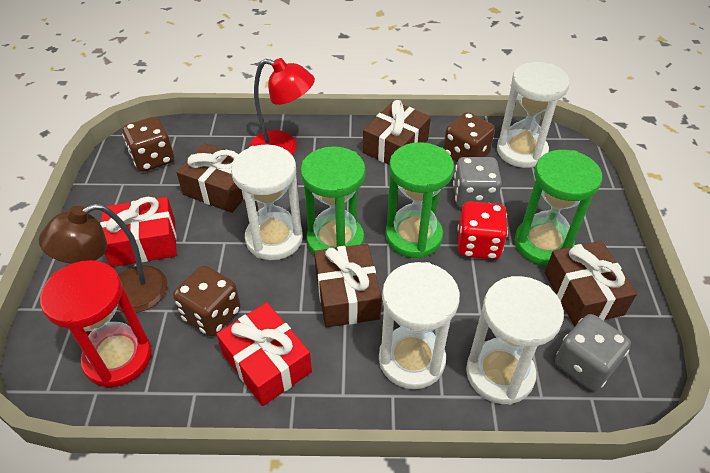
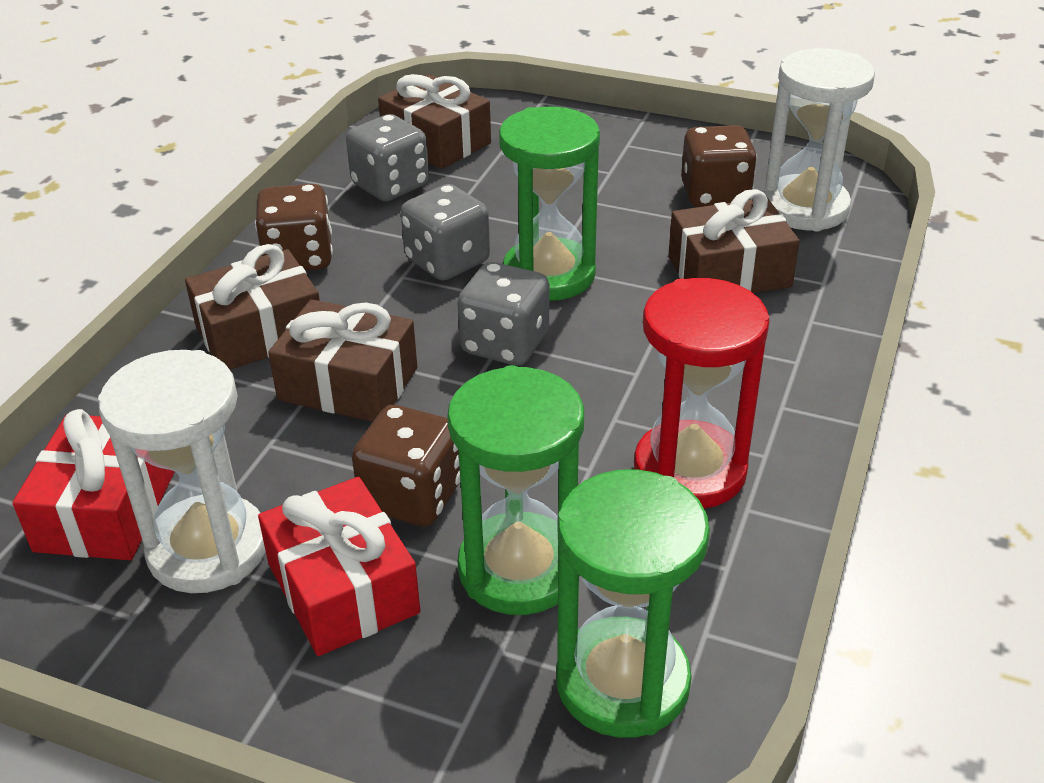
brown lamp: 1 -> 0
grey dice: 2 -> 3
red dice: 1 -> 0
red lamp: 1 -> 0
white hourglass: 4 -> 2

